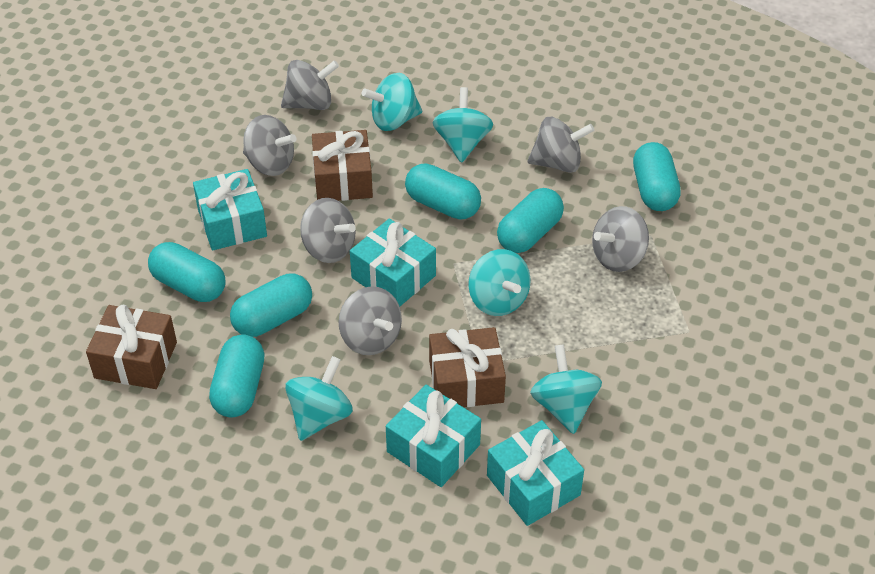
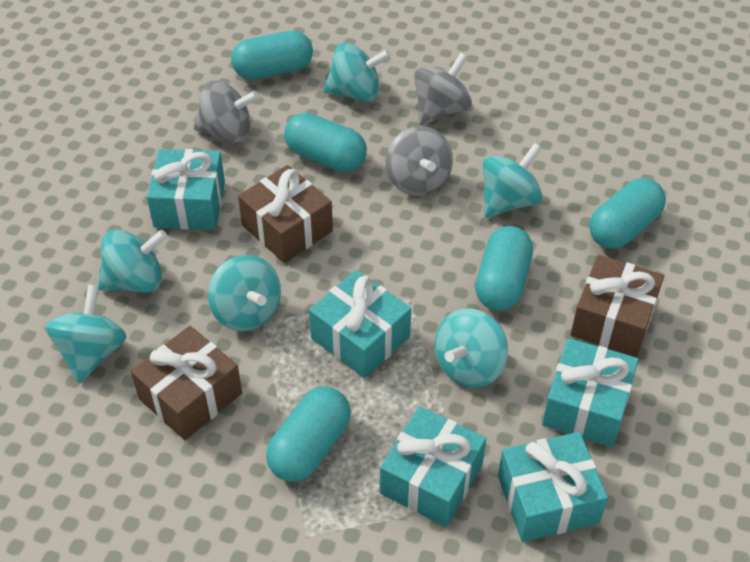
grey spinning top: 6 -> 3
turquoise capsule: 6 -> 5
turquoise gift: 4 -> 5
turquoise spinning top: 5 -> 6

